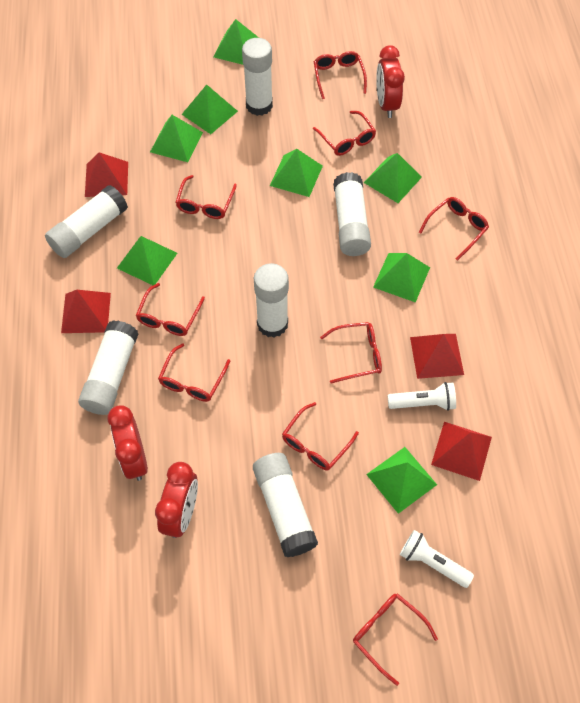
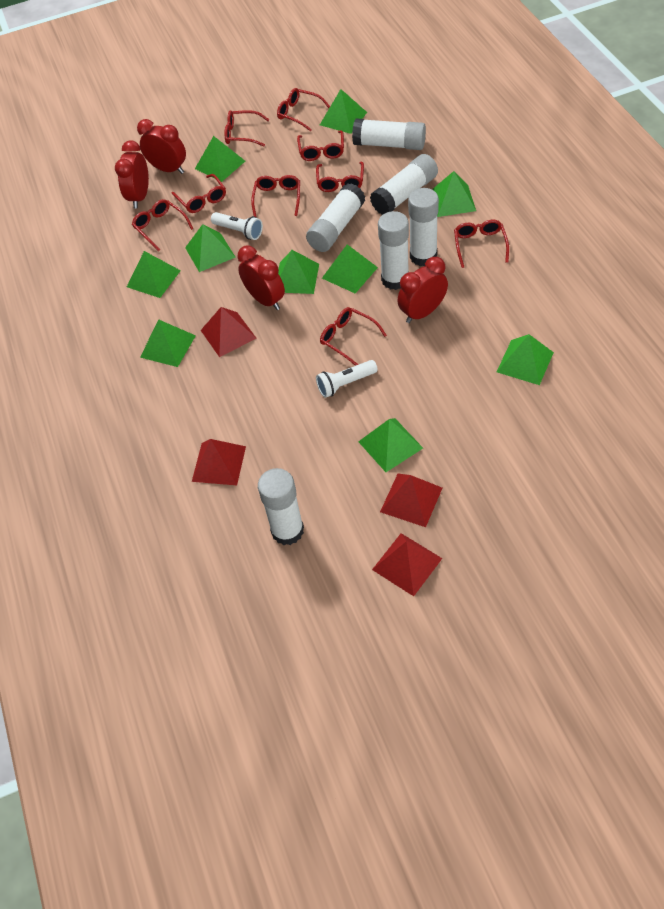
green pyramid: 8 -> 10
red clock: 3 -> 4

